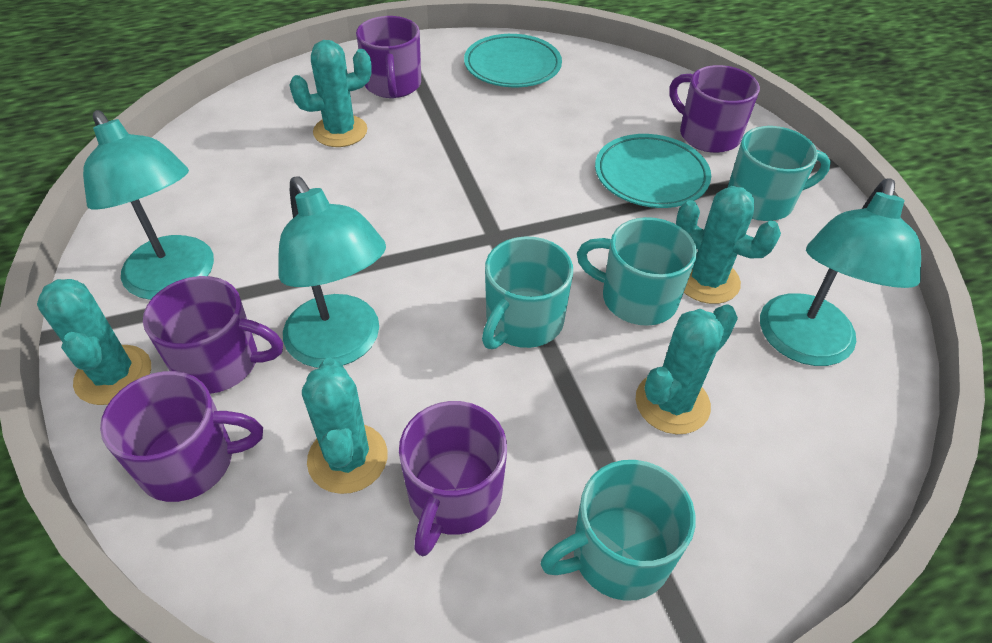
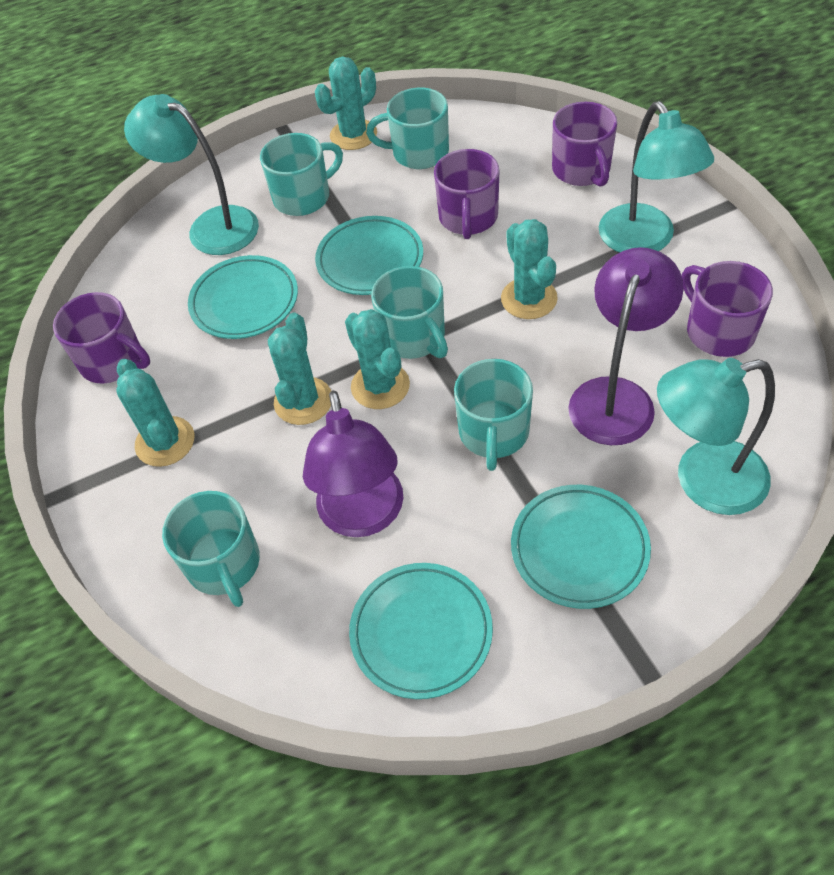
purple lamp: 0 -> 2
purple mug: 5 -> 4
turquoise mug: 4 -> 5
turquoise plate: 2 -> 4

